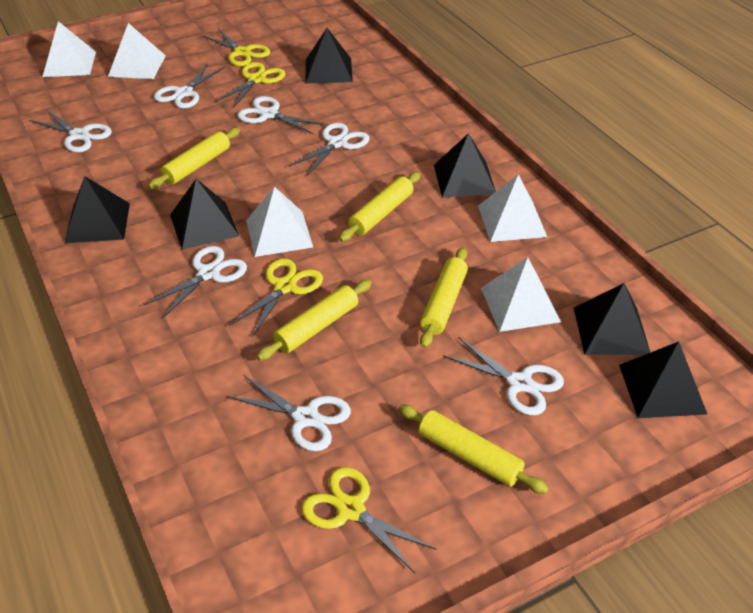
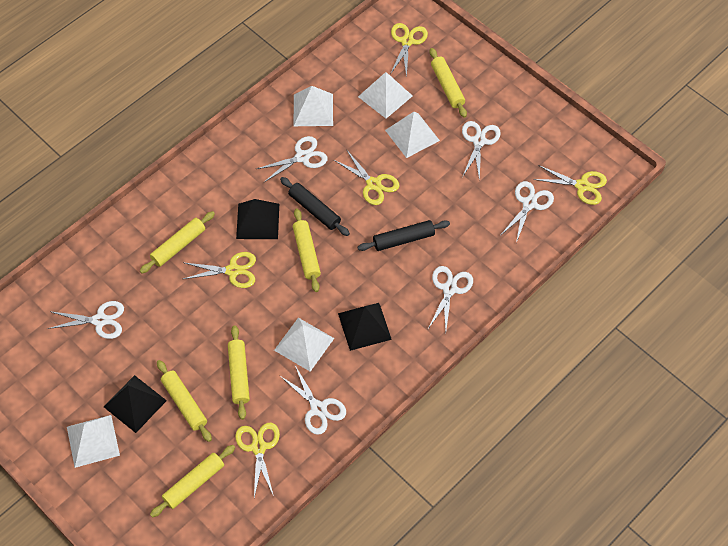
black pyramid: 6 -> 3
black rolling pin: 0 -> 2
white scissors: 7 -> 6
yellow rolling pin: 5 -> 6
yellow scissors: 4 -> 5

